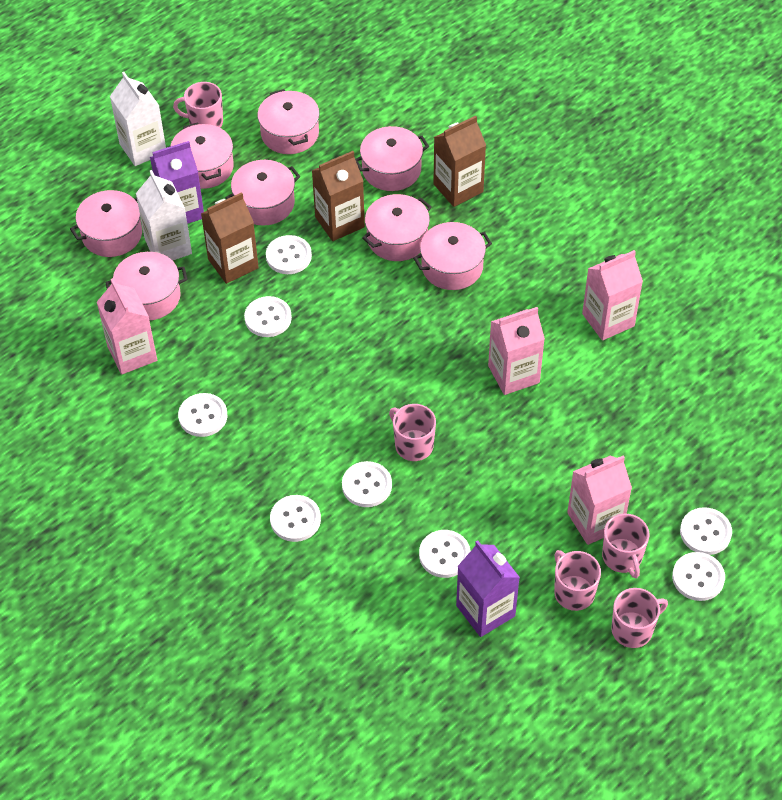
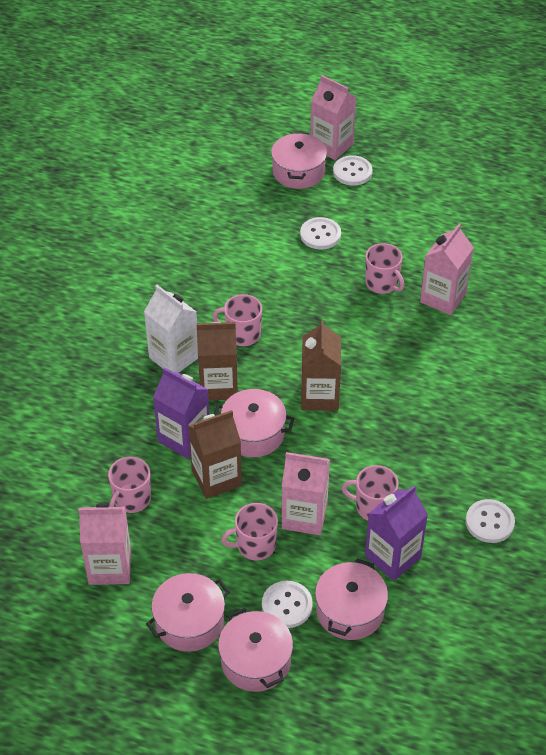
pink pot: 8 -> 5
white button: 8 -> 4
white carton: 2 -> 1

